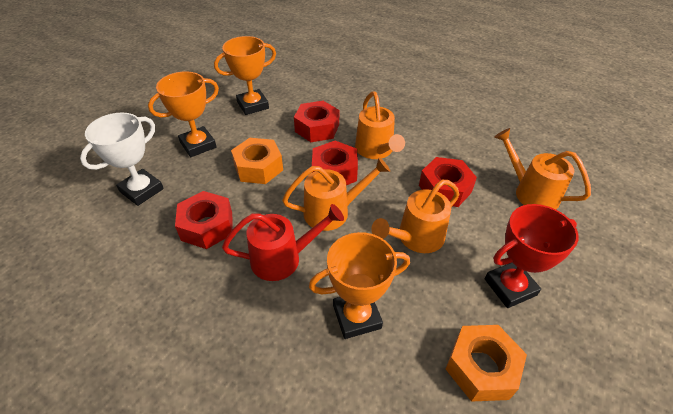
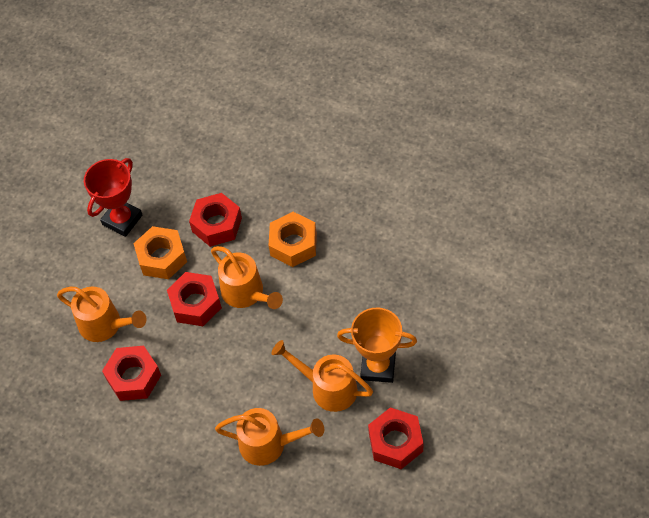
orange trophy: 3 -> 1
red watering can: 1 -> 0
white trophy: 1 -> 0

